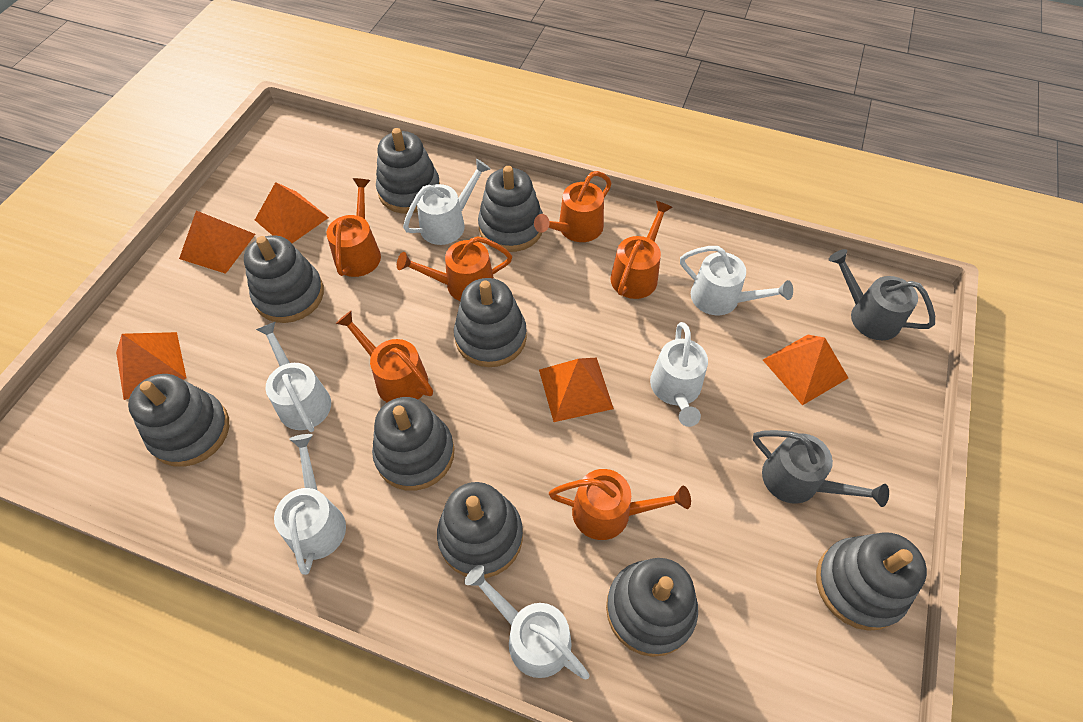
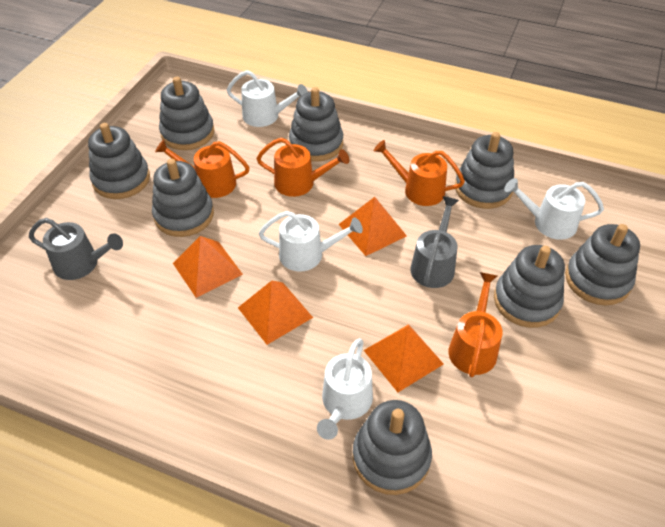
grey stacking toy: 9 -> 8
orange pyramid: 5 -> 4
orange watering can: 6 -> 4
white watering can: 6 -> 4

